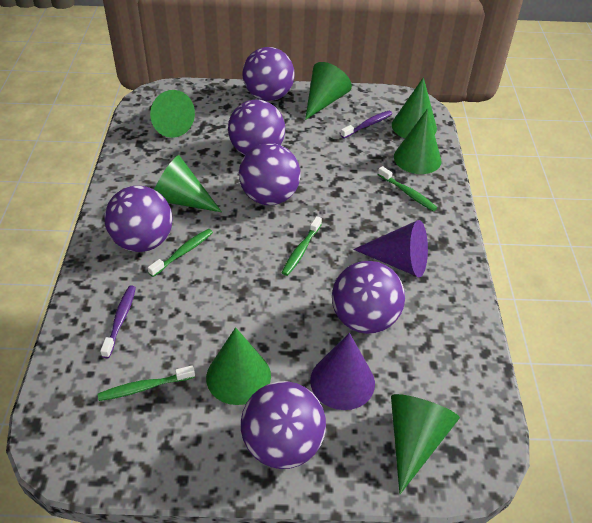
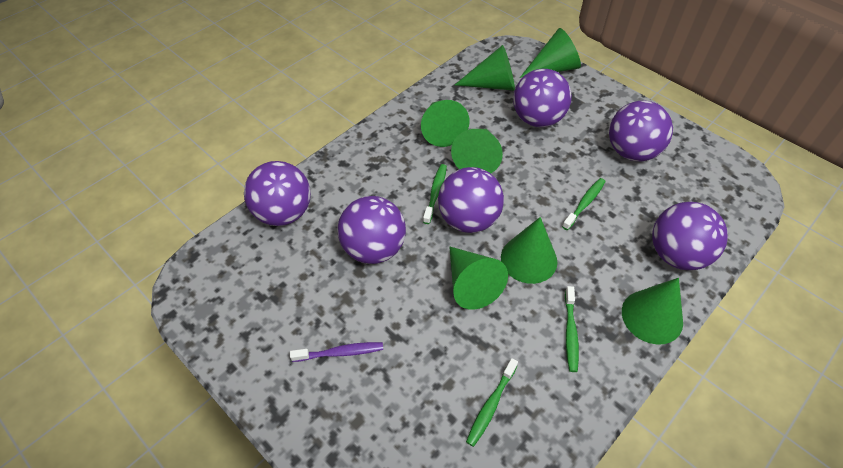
purple cone: 2 -> 0
purple toothbrush: 2 -> 1

